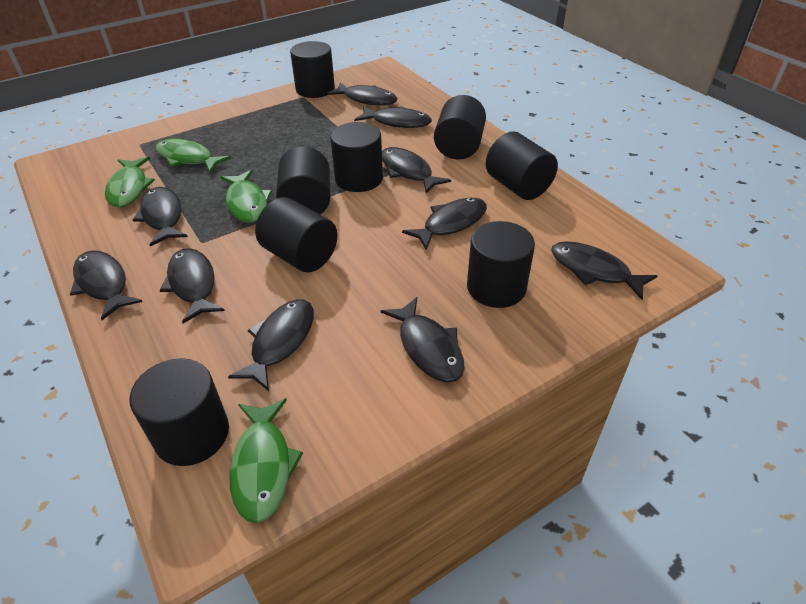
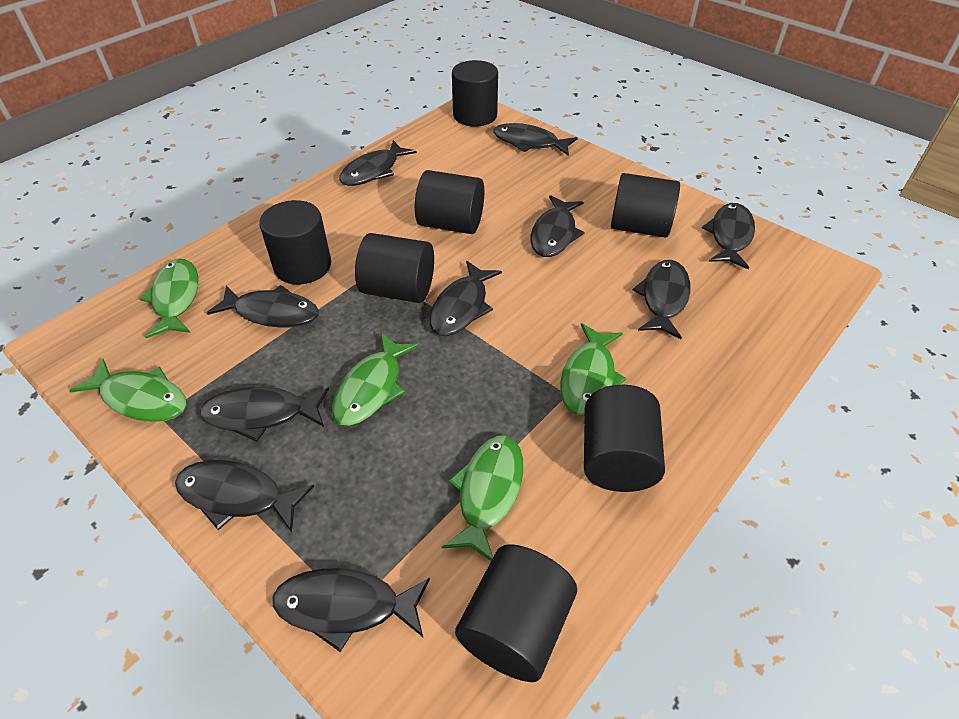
black cylinder: 8 -> 7
green fish: 4 -> 5

